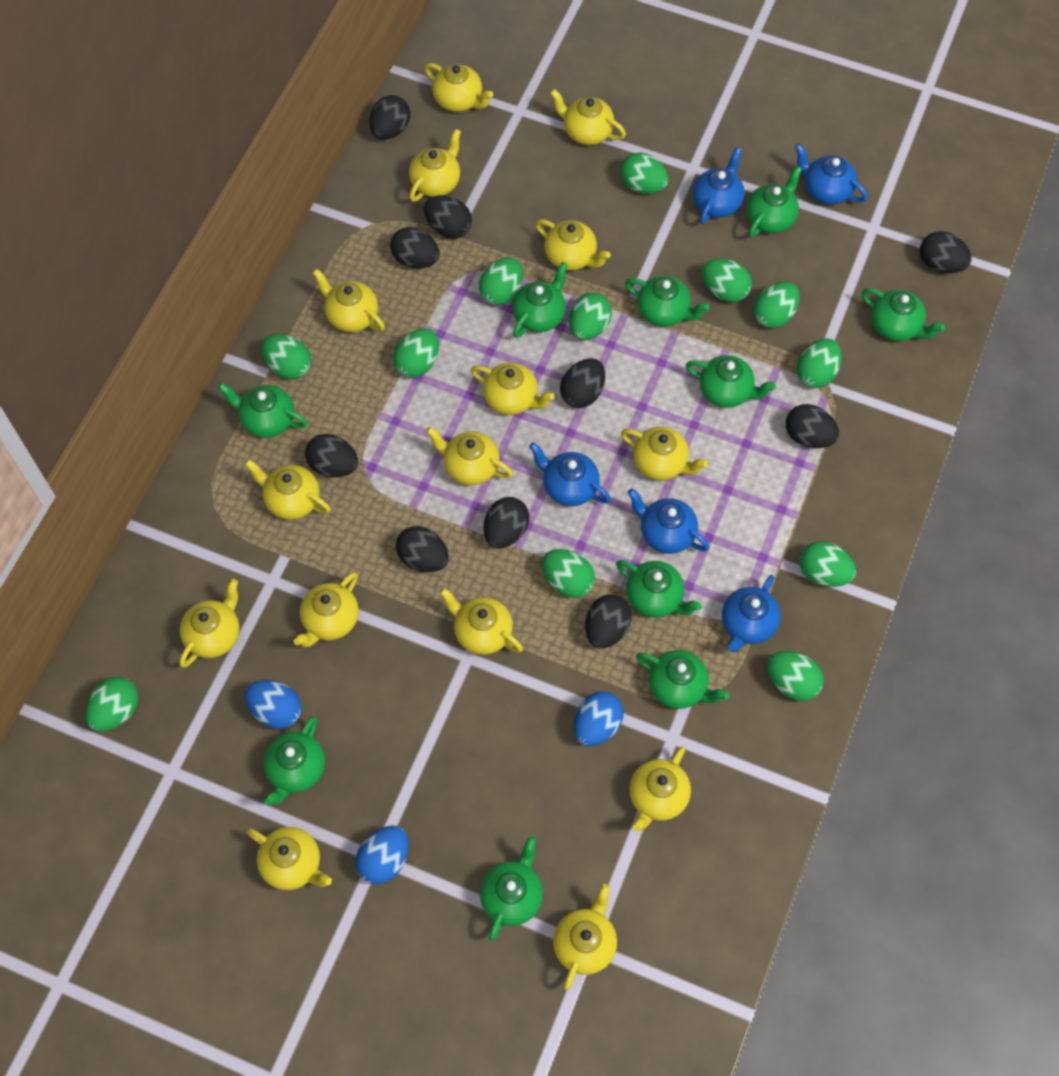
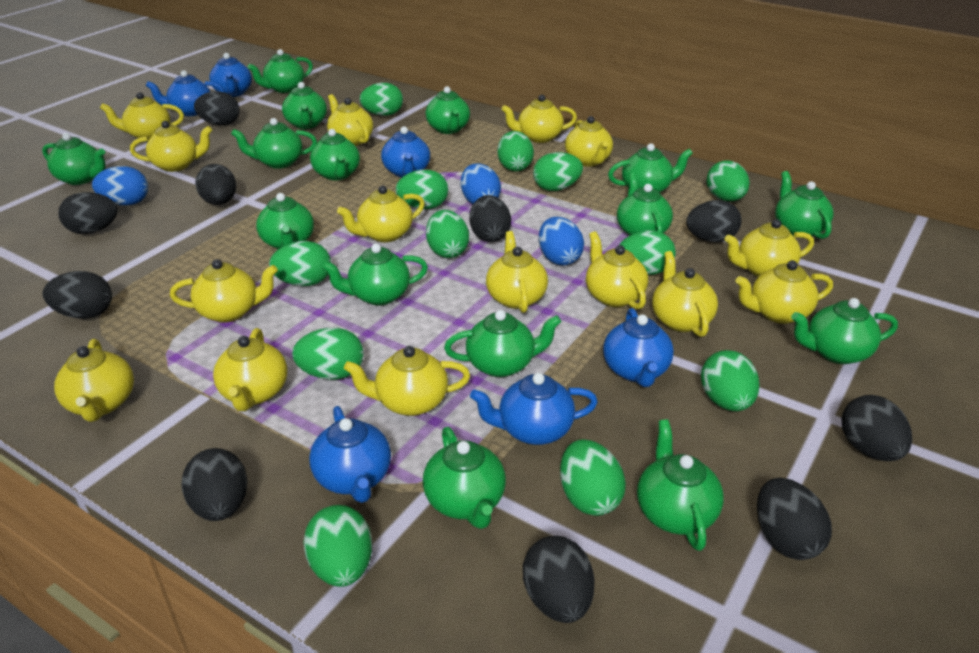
blue teapot: 5 -> 6
green teapot: 10 -> 15

